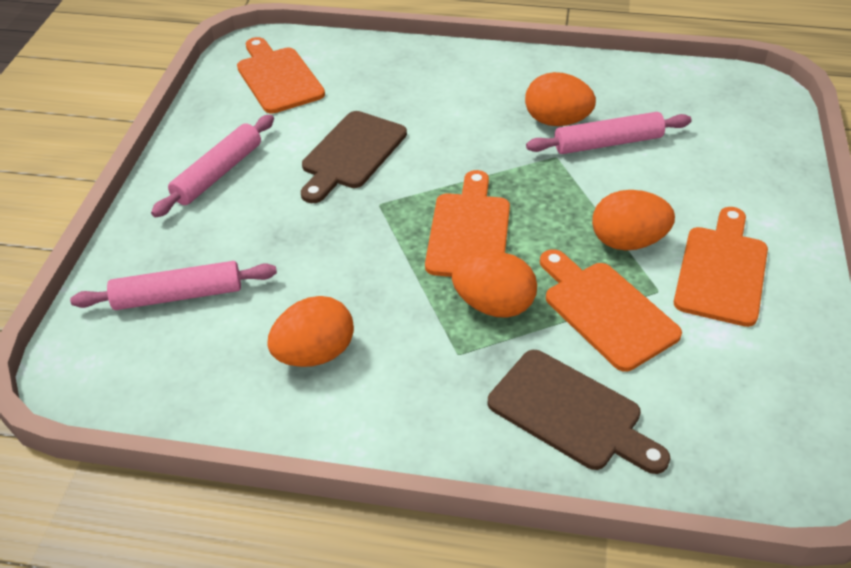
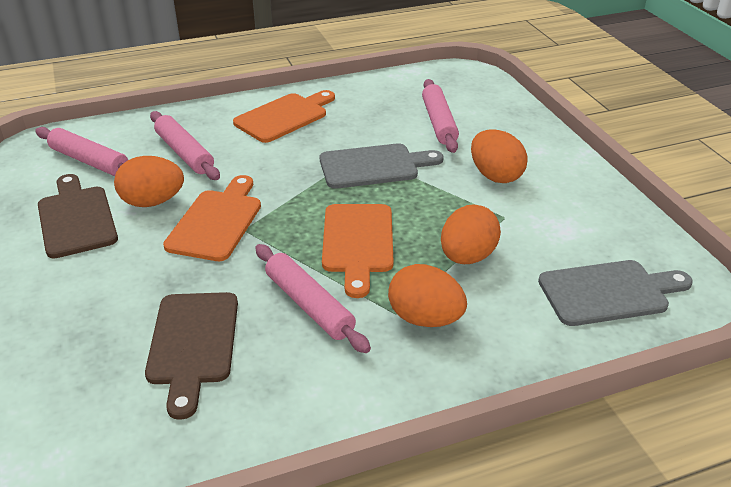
grey cutting board: 0 -> 2
orange cutting board: 4 -> 3
pink rolling pin: 3 -> 4

